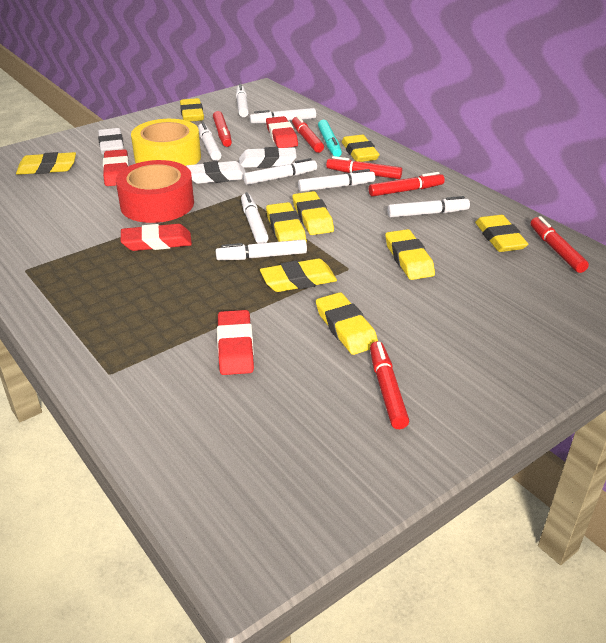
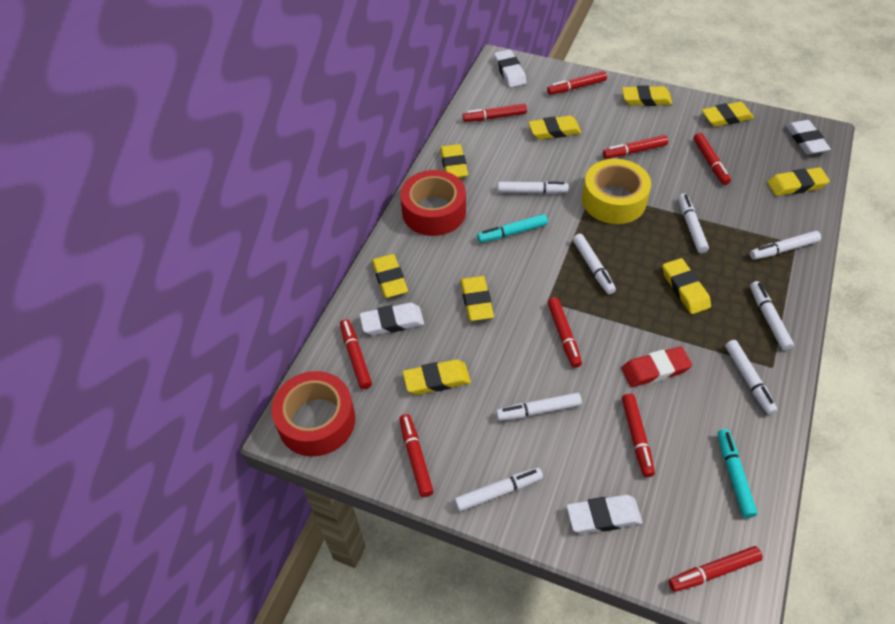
red eraser: 4 -> 1
red marker: 6 -> 9
red tape: 1 -> 2
turquoise marker: 1 -> 2
white eraser: 3 -> 4

